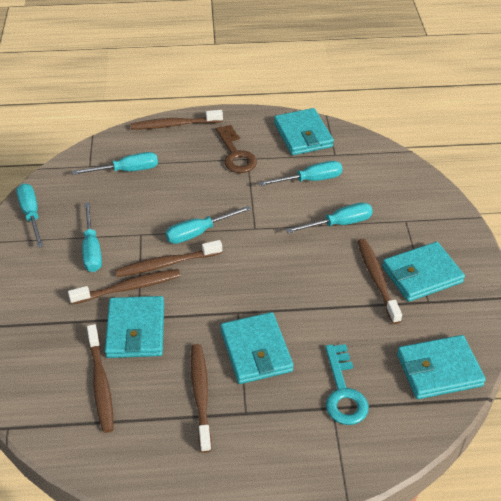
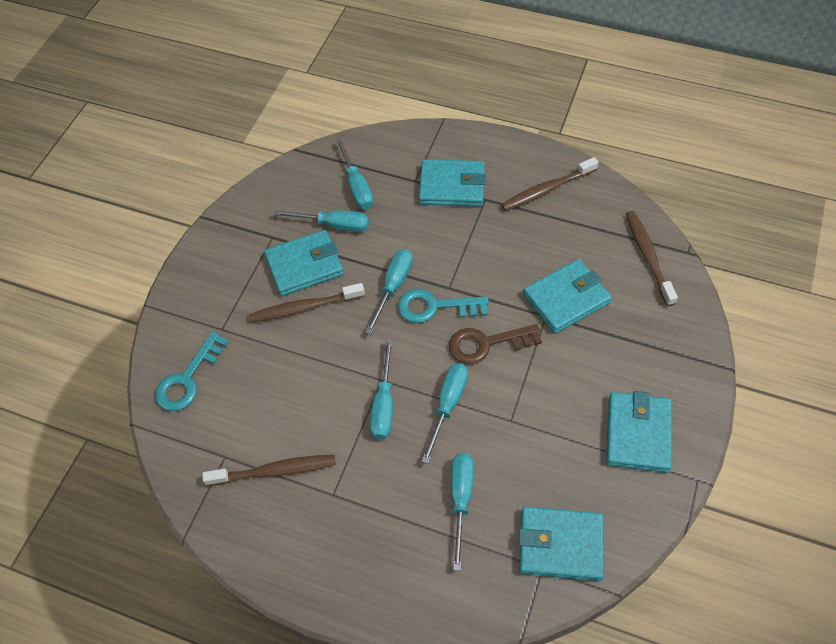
brown toothbrush: 6 -> 4
turquoise key: 1 -> 2

